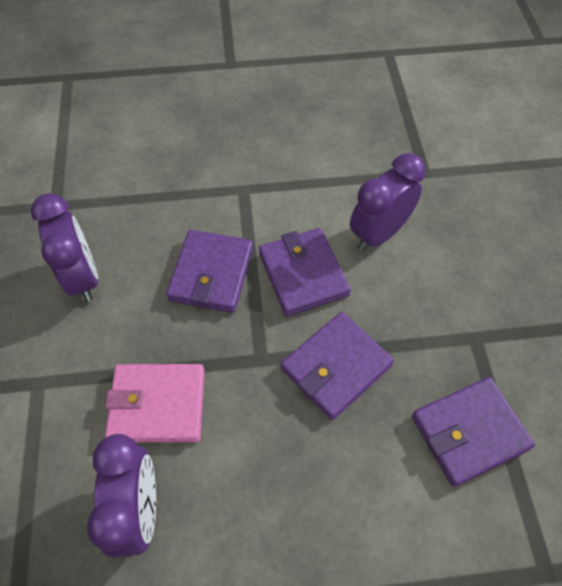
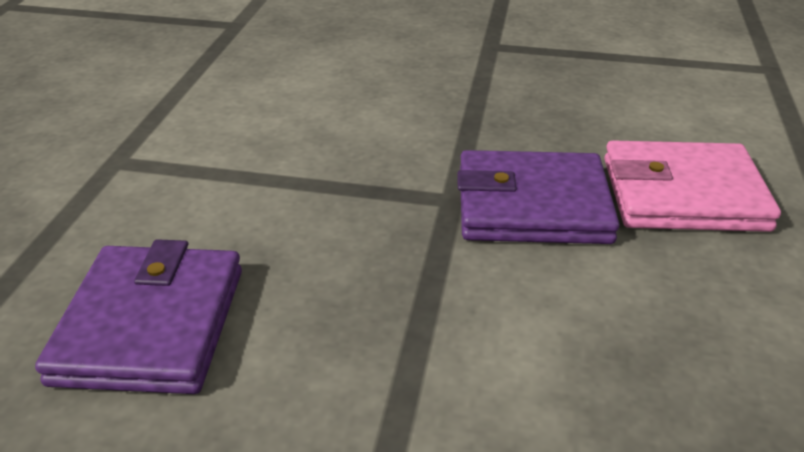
purple clock: 3 -> 0
purple wallet: 4 -> 2

